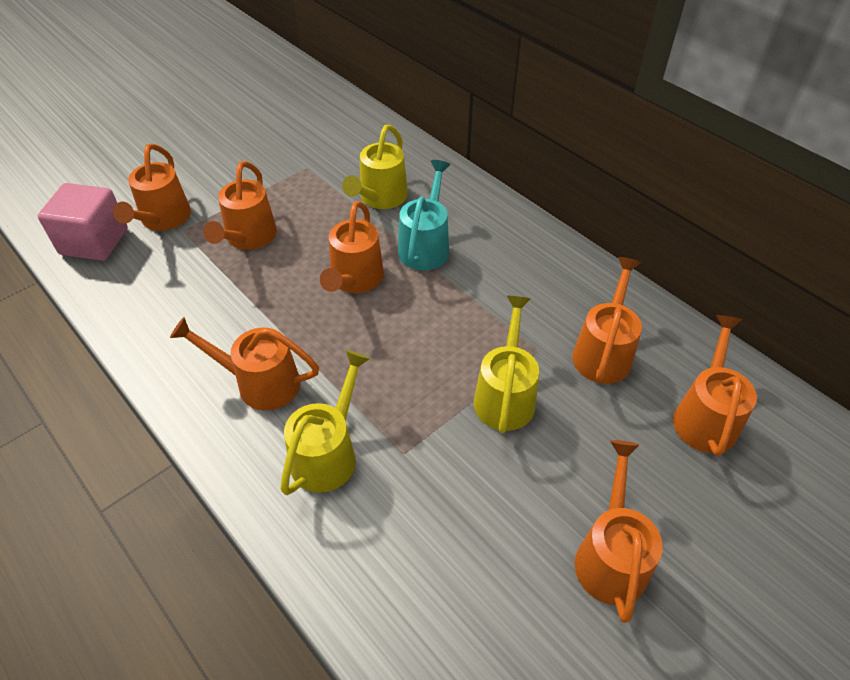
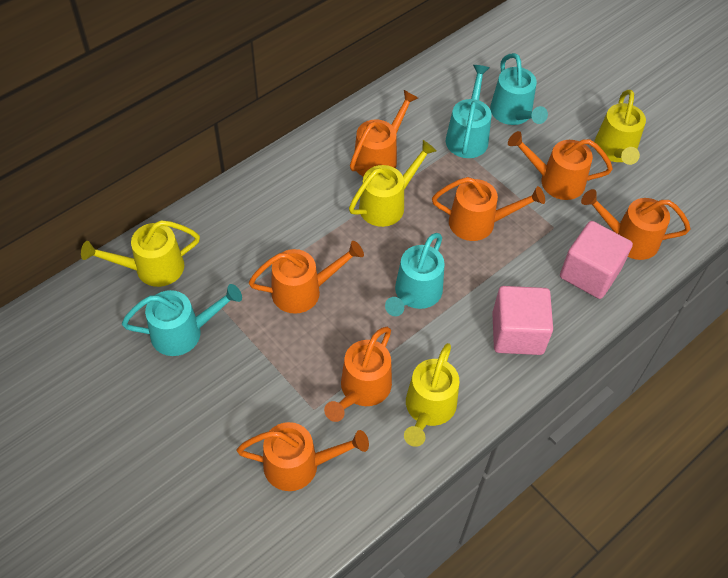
pink cube: 1 -> 2
turquoise watering can: 1 -> 4
yellow watering can: 3 -> 4

